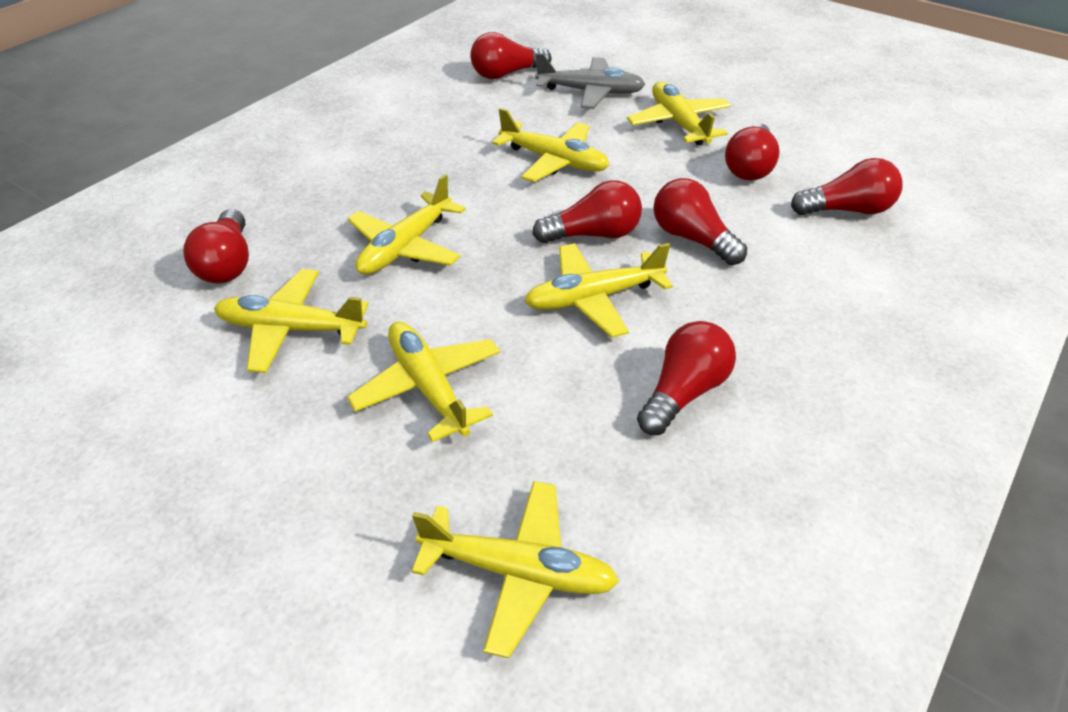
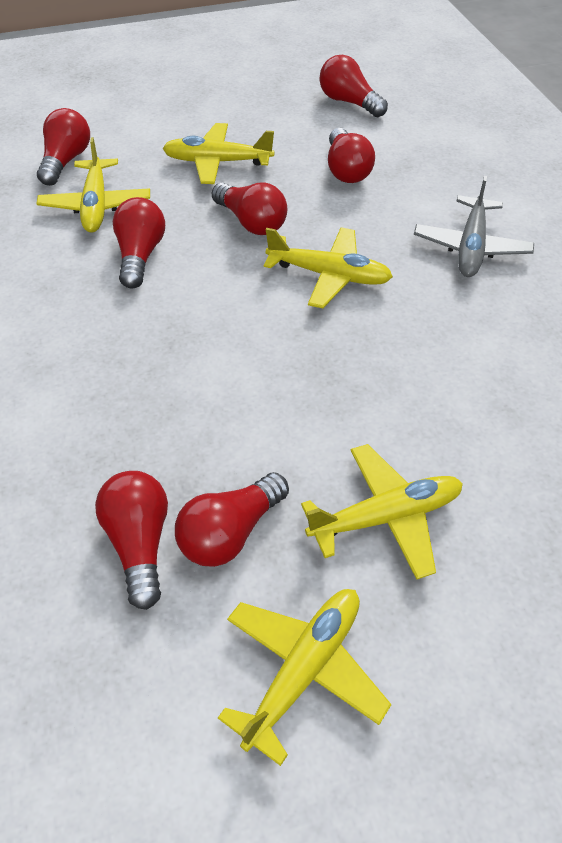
yellow plane: 7 -> 5

